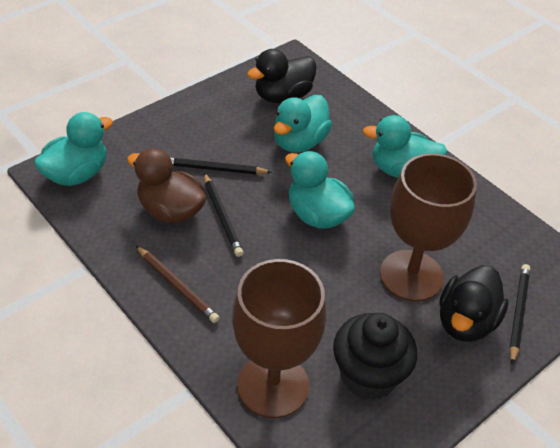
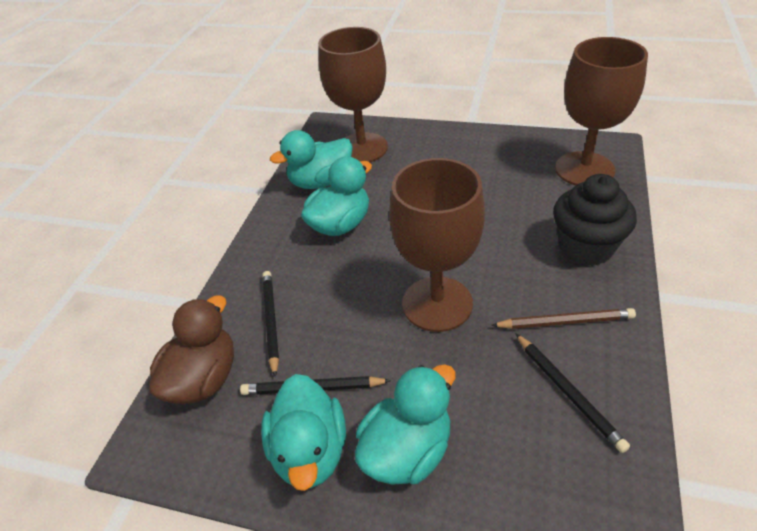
black duck: 2 -> 0
brown goblet: 2 -> 3

